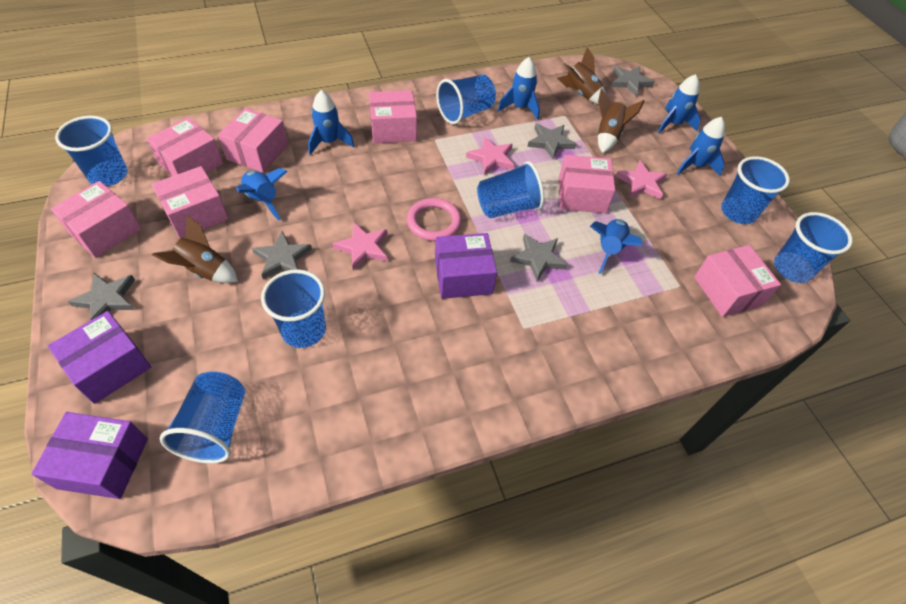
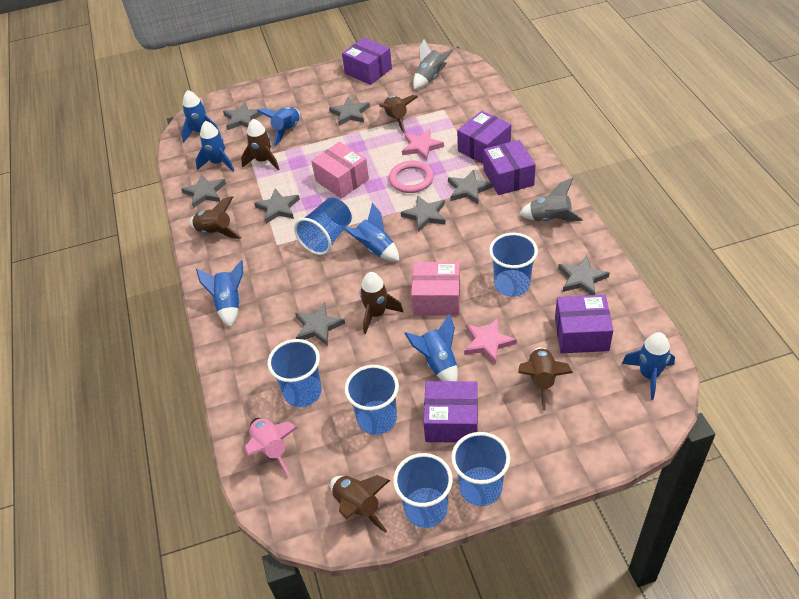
blue cup: 7 -> 6
blue rocket: 6 -> 7
brown rocket: 3 -> 6
grey rocket: 0 -> 2
grey star: 5 -> 8
pink box: 7 -> 2
pink rocket: 0 -> 1
pink star: 3 -> 2
purple box: 3 -> 5

